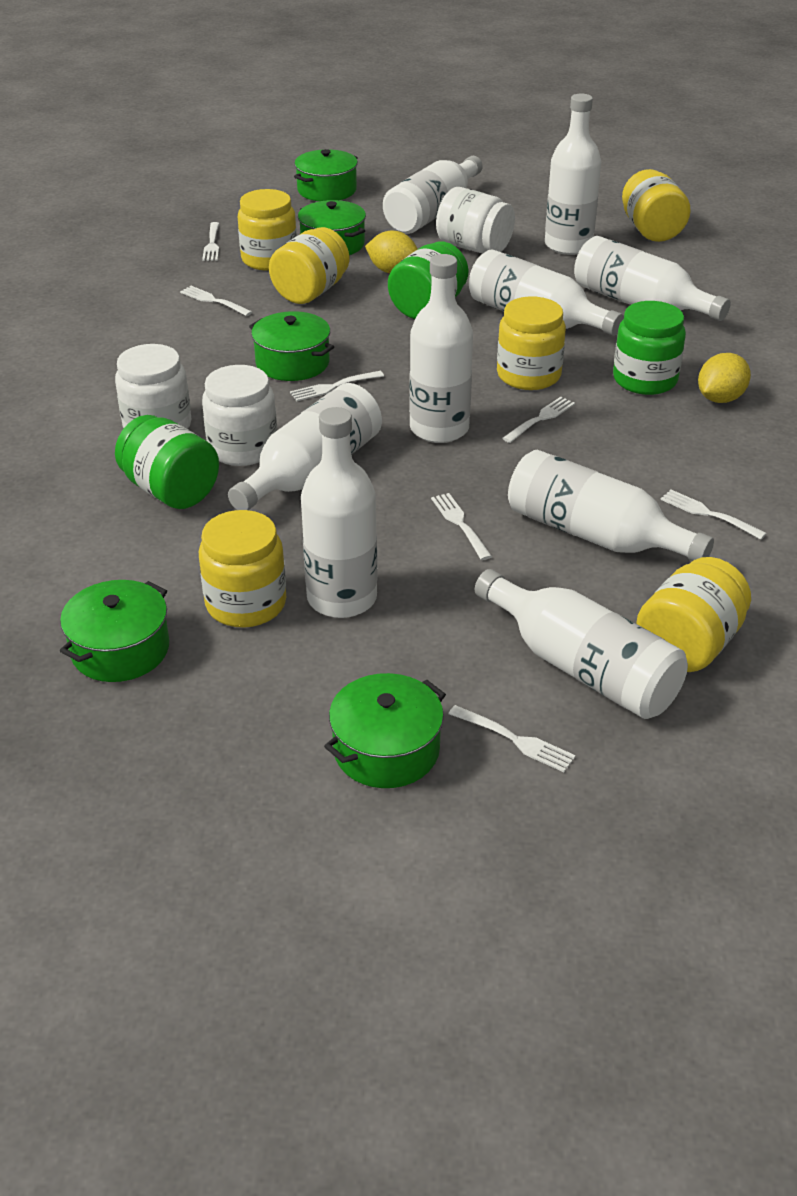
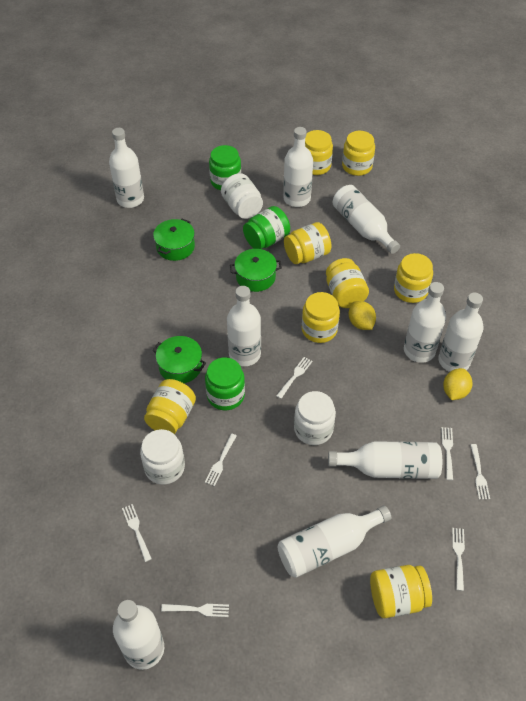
green pot: 5 -> 3
yellow jar: 6 -> 8

